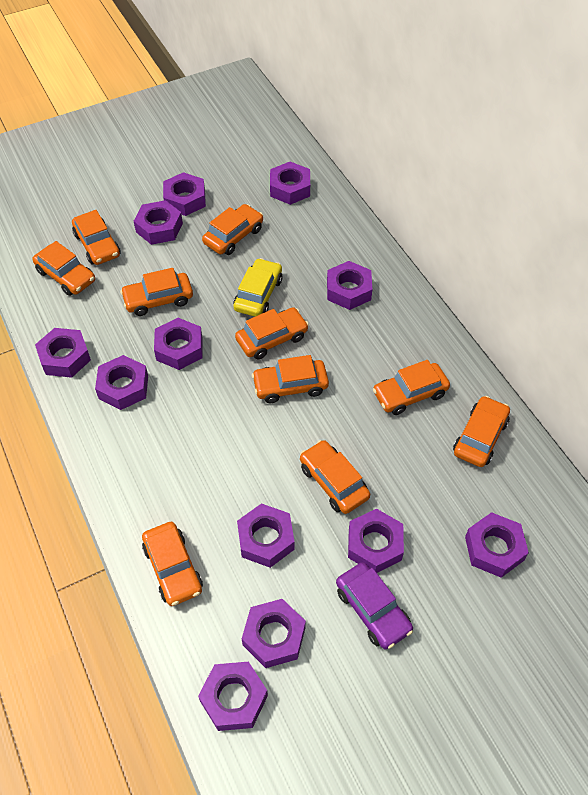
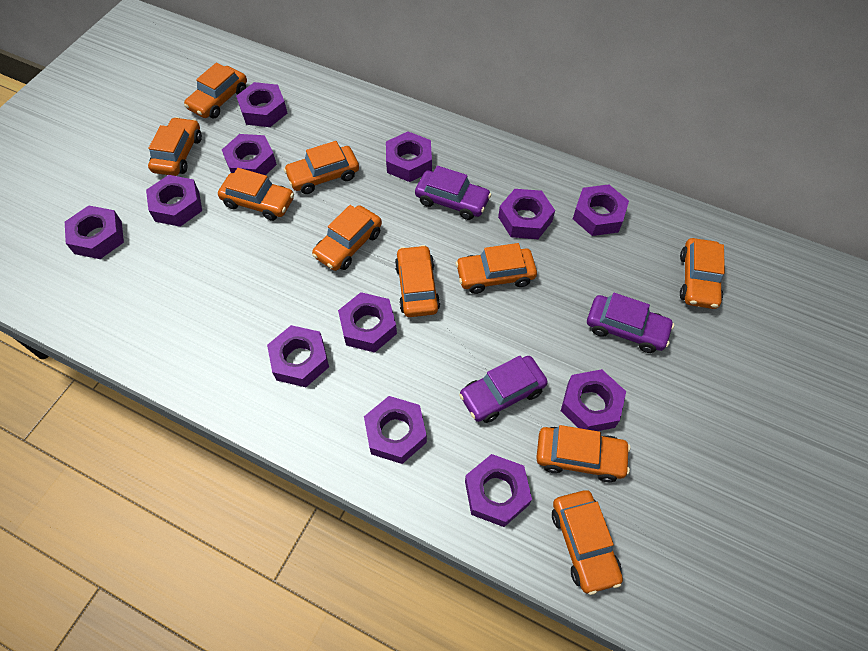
purple car: 1 -> 3
yellow car: 1 -> 0

